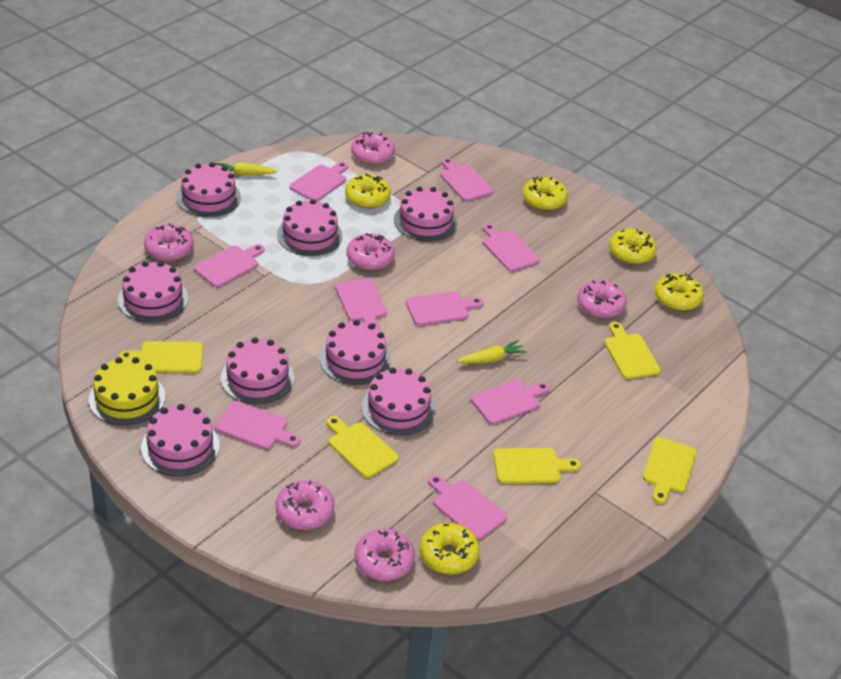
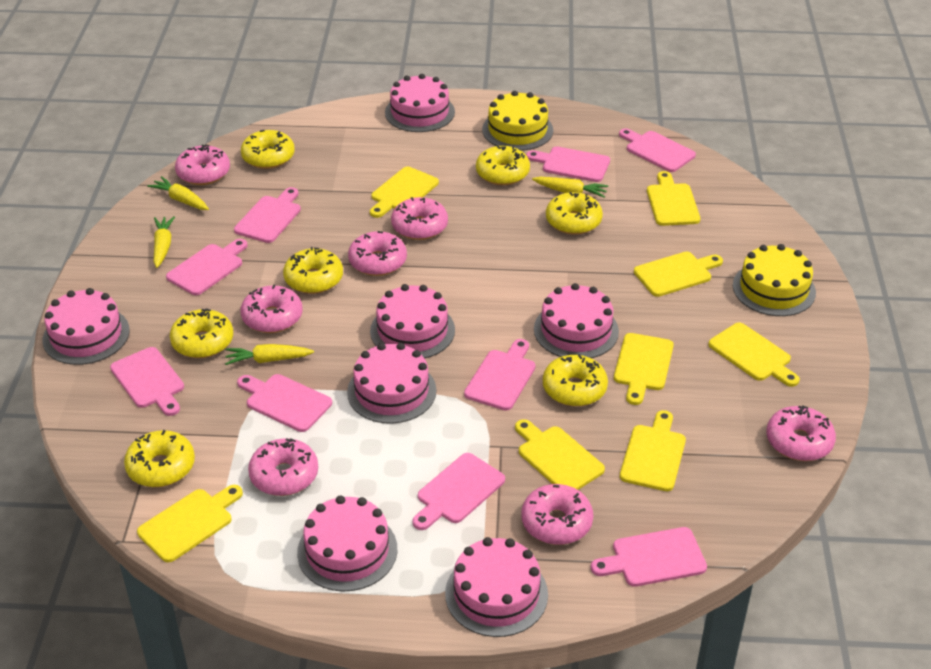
pink cake: 8 -> 7
pink donut: 6 -> 7
yellow cake: 1 -> 2
yellow carrot: 2 -> 4
yellow cutting board: 5 -> 8
yellow donut: 5 -> 7

